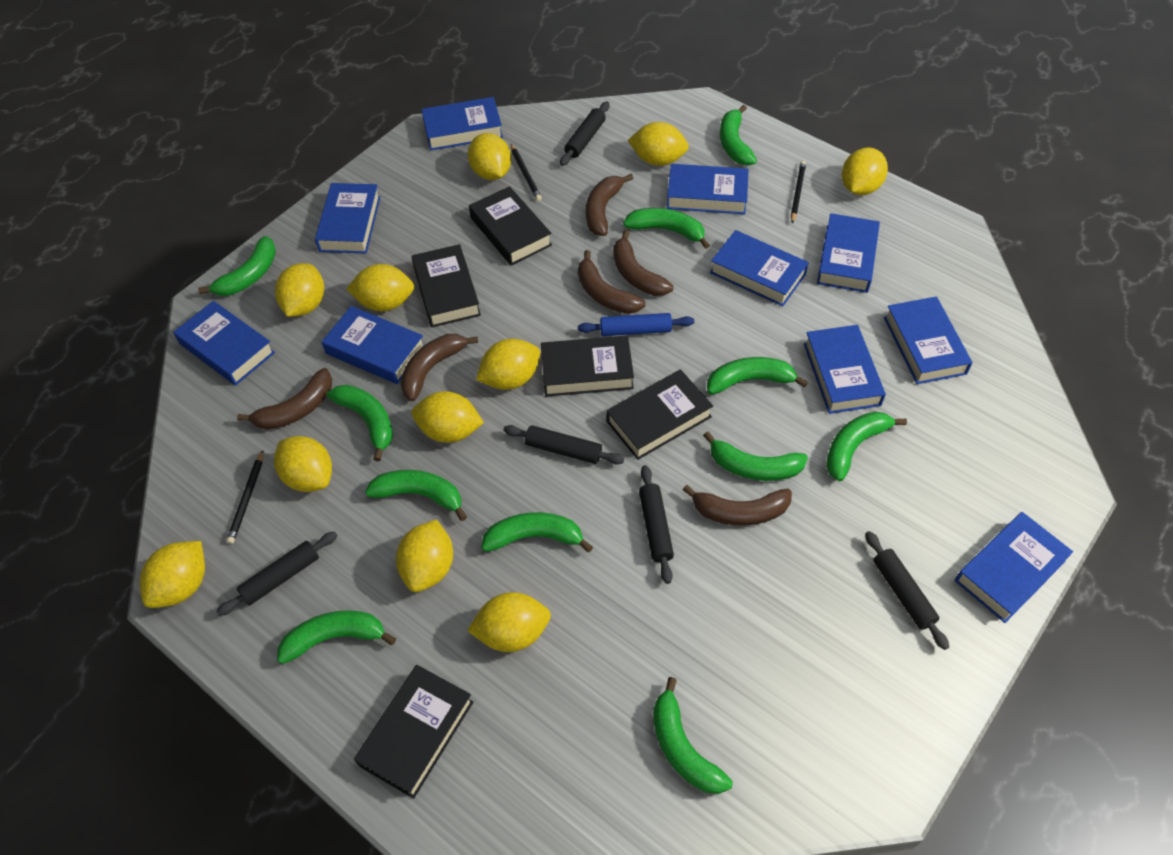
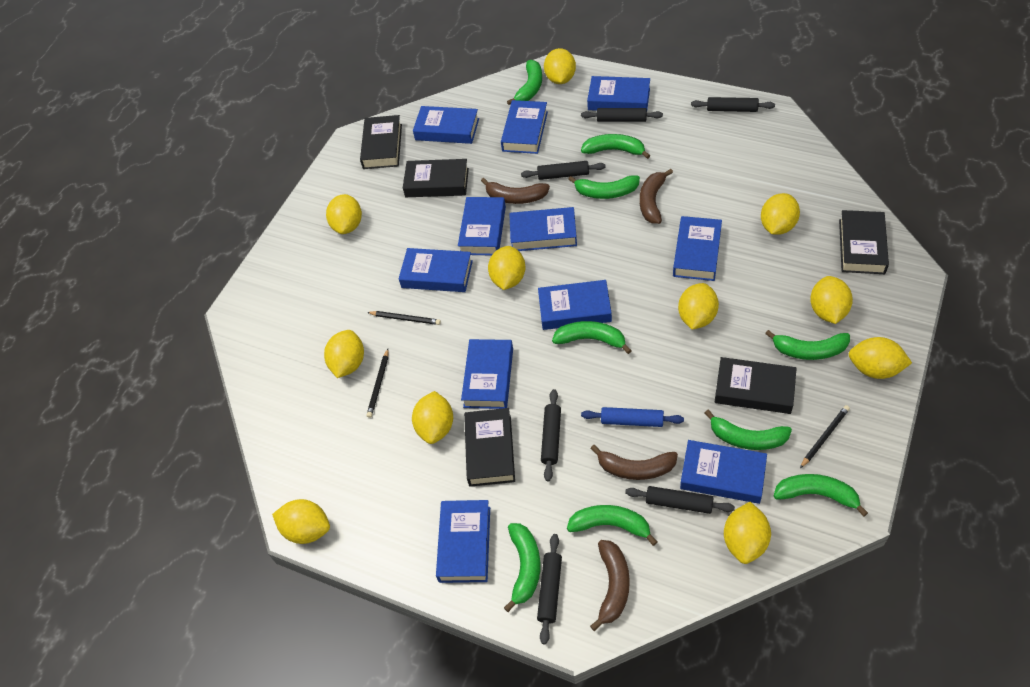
black rolling pin: 5 -> 6
blue book: 10 -> 11
brown banana: 6 -> 4
green banana: 11 -> 9

